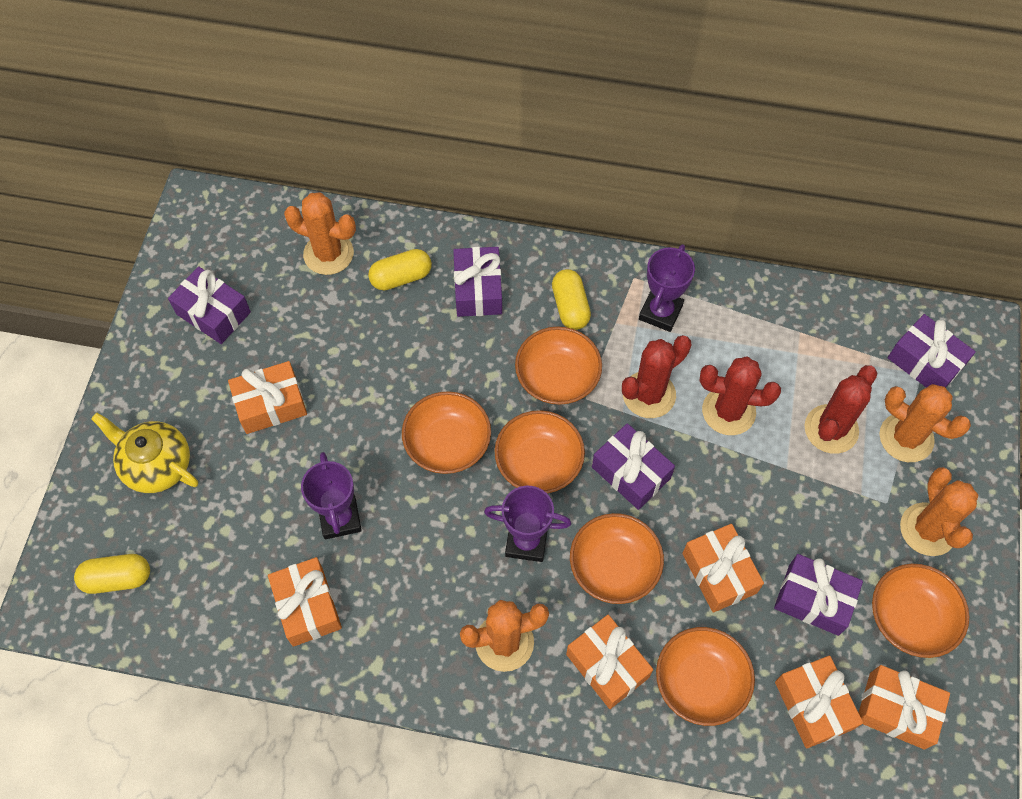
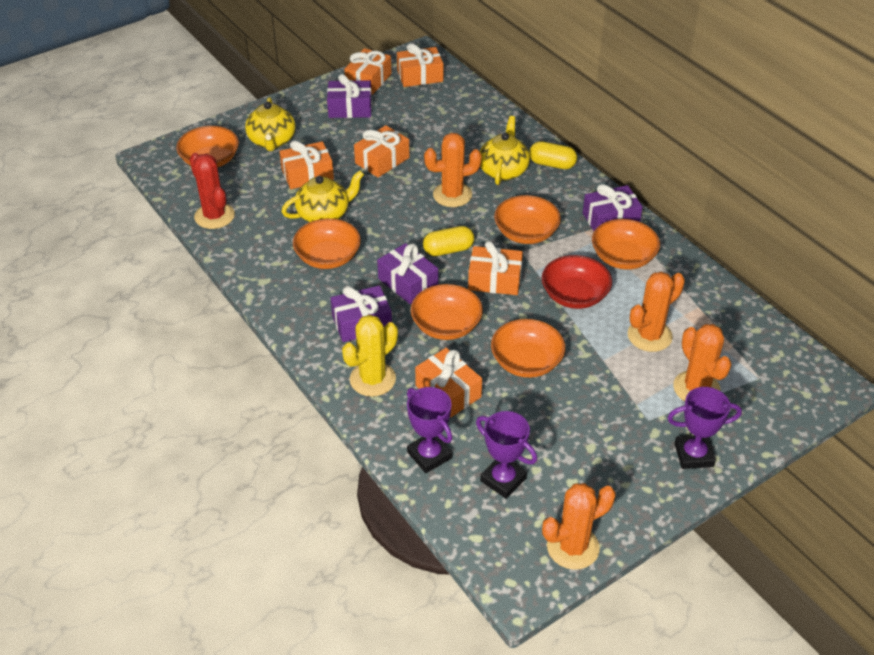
purple gift: 5 -> 4
red bowl: 0 -> 1
red cactus: 3 -> 1
yellow cactus: 0 -> 1
yellow capsule: 3 -> 2
yellow teapot: 1 -> 3

